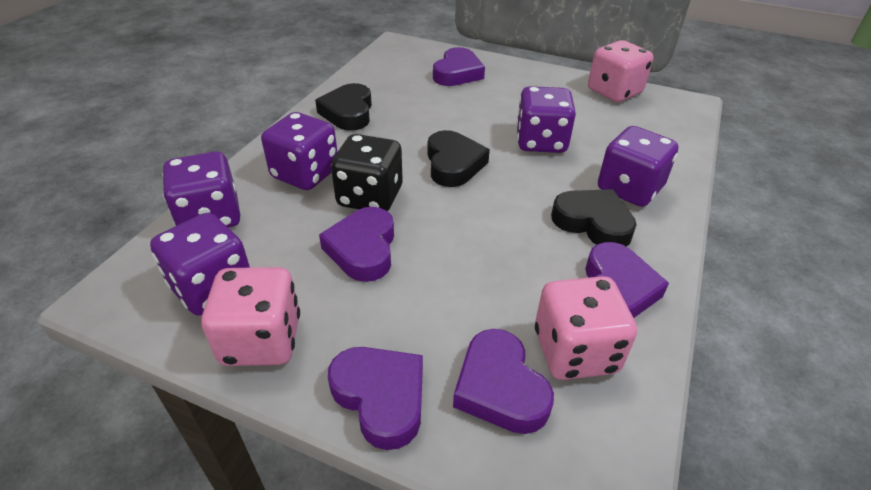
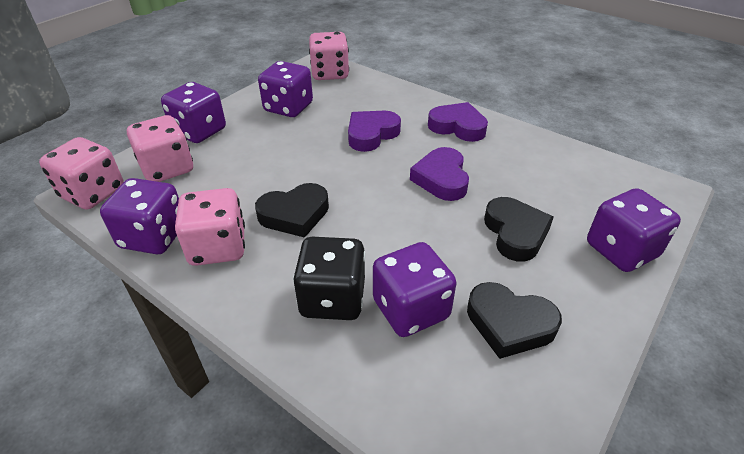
pink dice: 3 -> 4
purple heart: 5 -> 3

